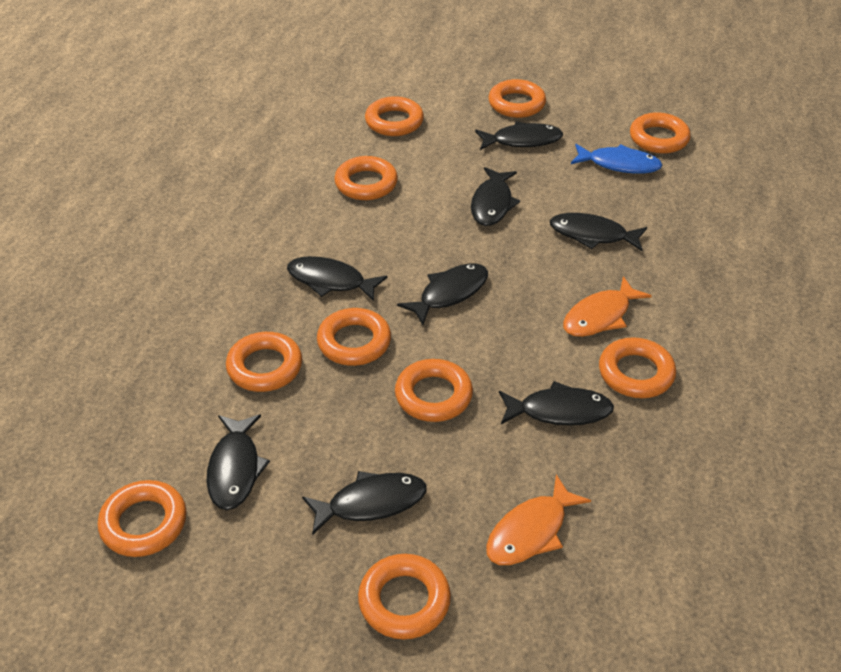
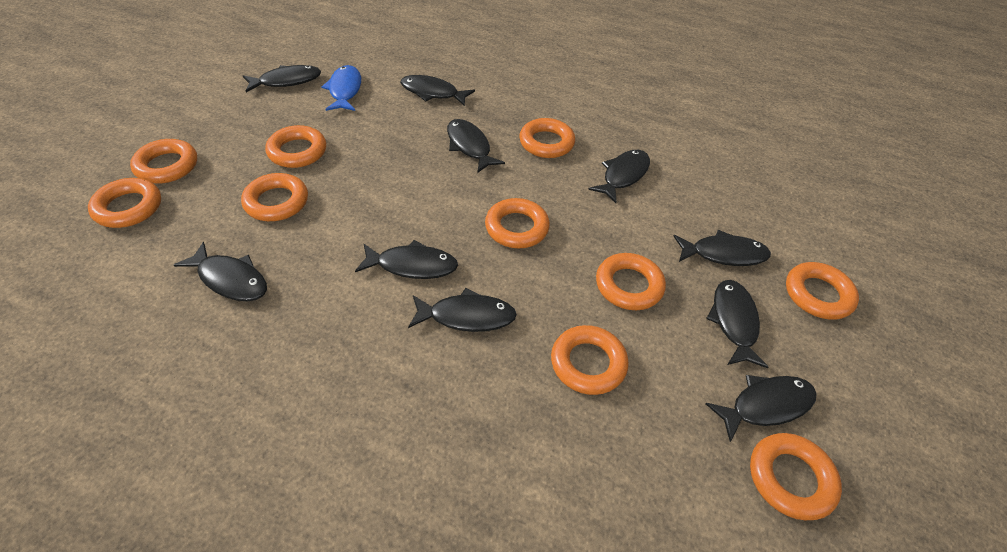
black fish: 8 -> 10
orange fish: 2 -> 0

